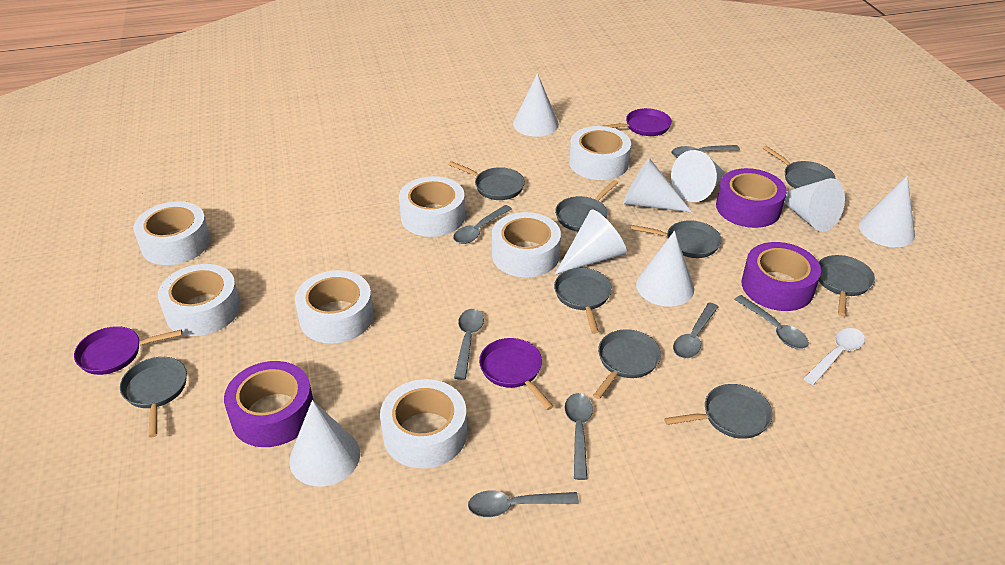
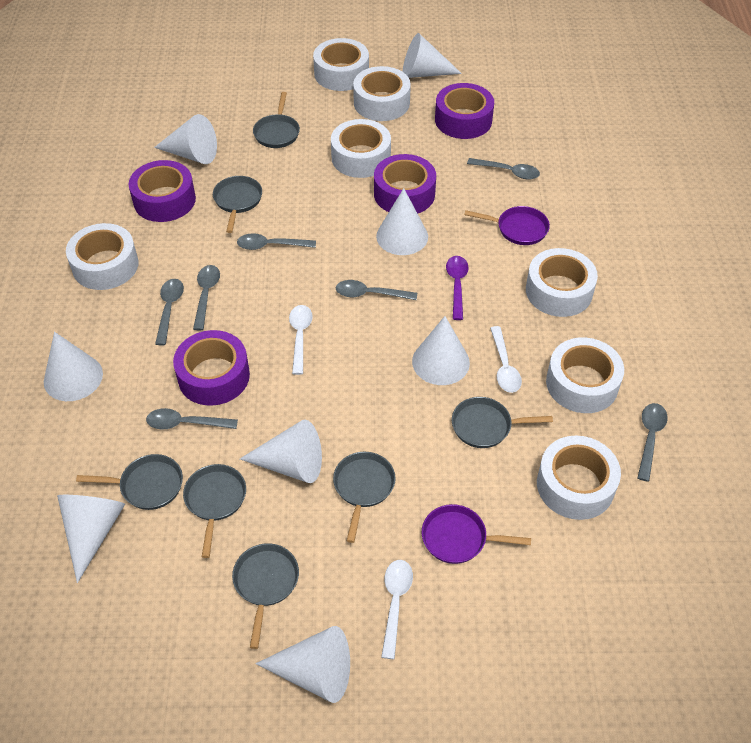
grey pan: 9 -> 7
purple pan: 3 -> 2
purple spoon: 0 -> 1
purple tape: 3 -> 4
white spoon: 1 -> 3

